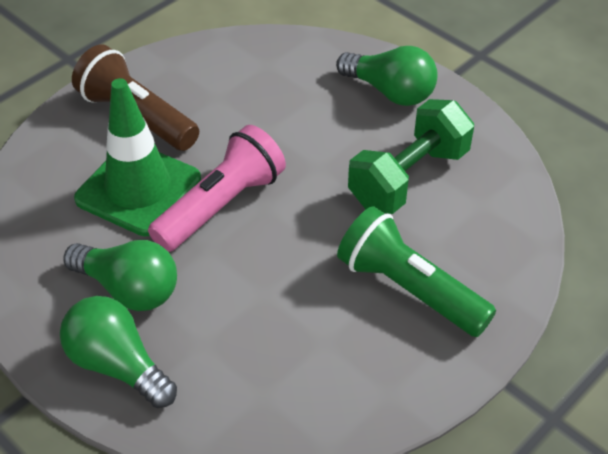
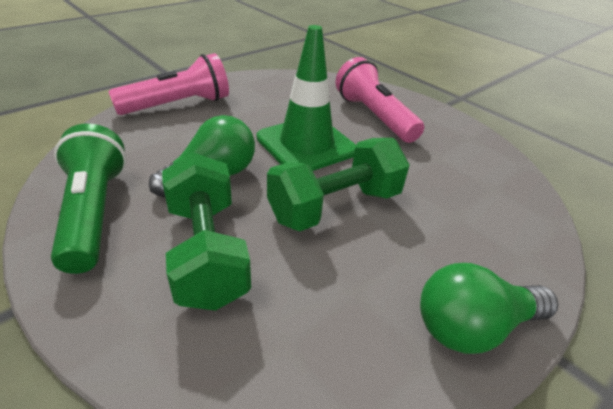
brown flashlight: 1 -> 0
green dumbbell: 1 -> 2
green light bulb: 3 -> 2
pink flashlight: 1 -> 2

